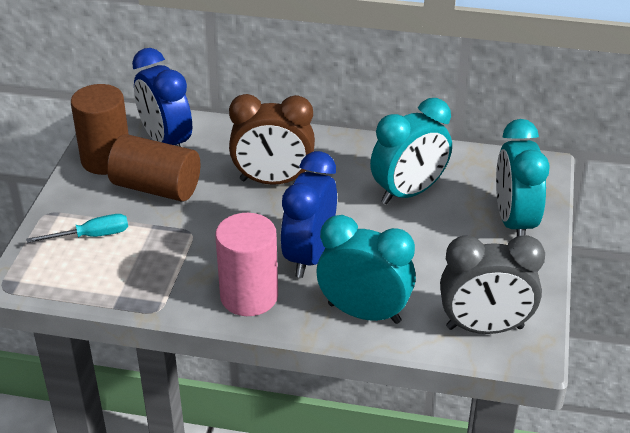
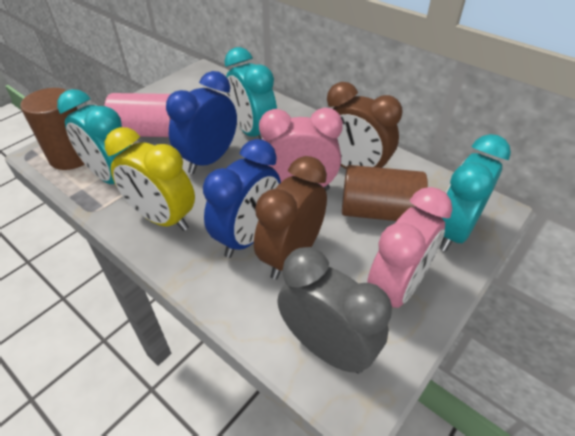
brown clock: 1 -> 2
pink clock: 0 -> 2
turquoise screwdriver: 1 -> 0
yellow clock: 0 -> 1

